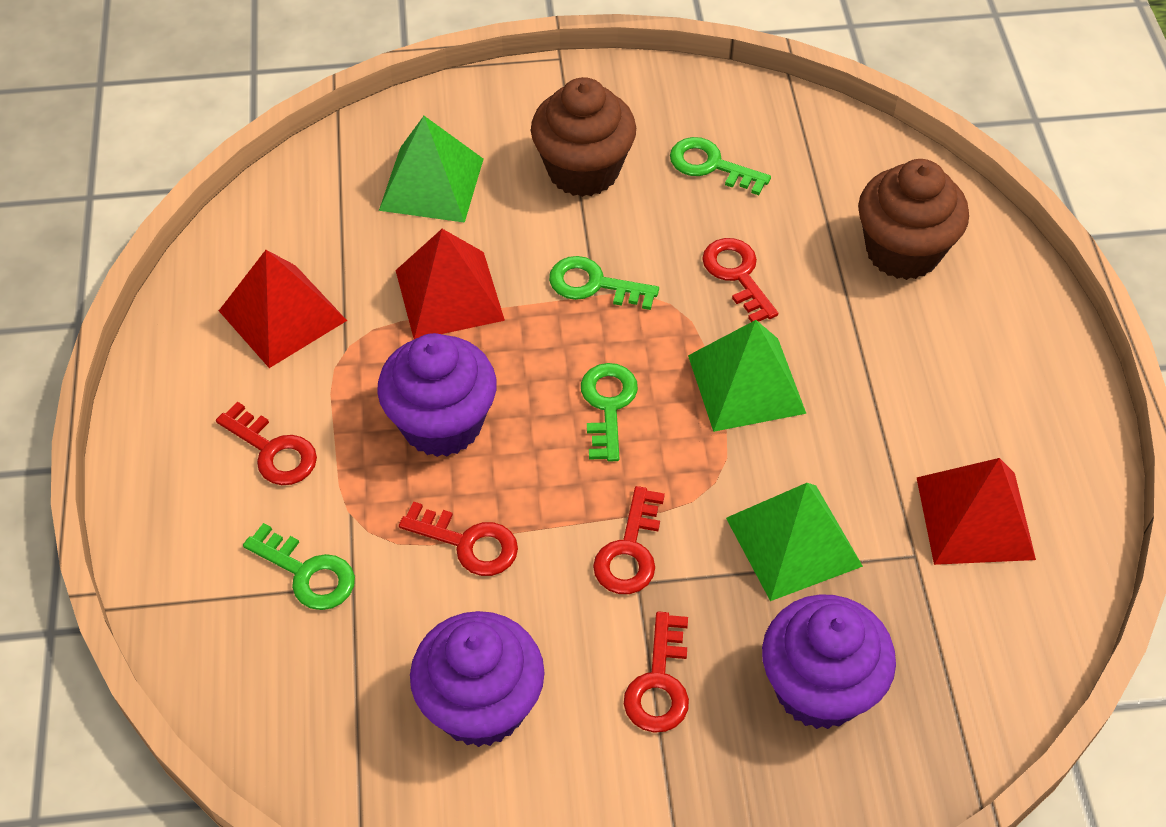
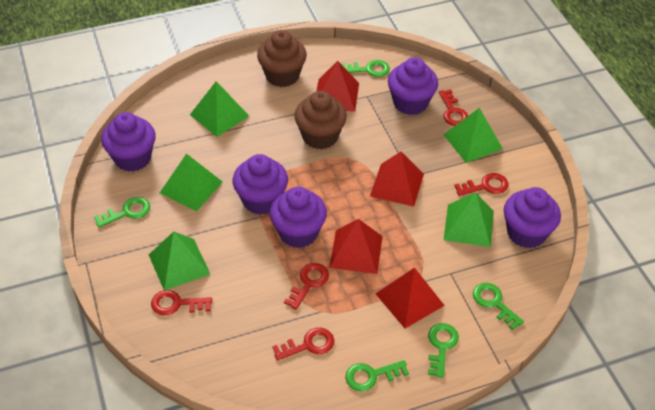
green key: 4 -> 5
green pyramid: 3 -> 5
purple cupcake: 3 -> 5
red pyramid: 3 -> 4

